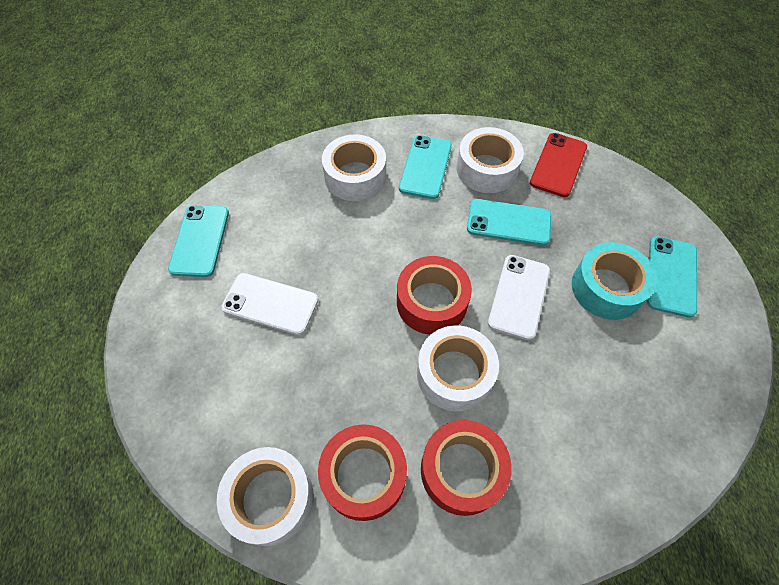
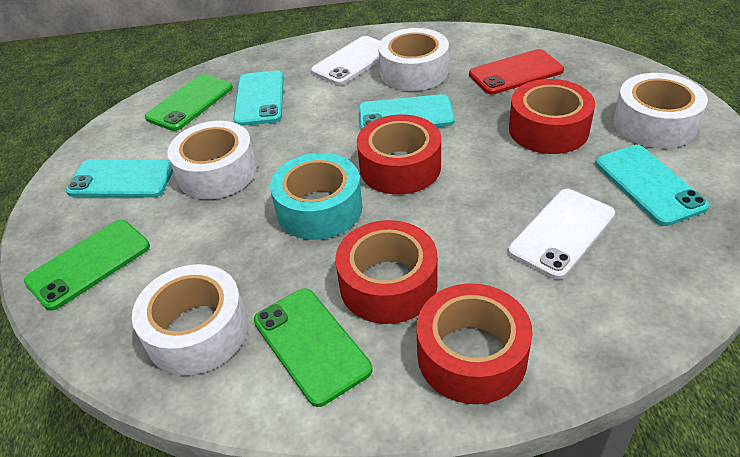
green phone: 0 -> 3
red tape: 3 -> 4

